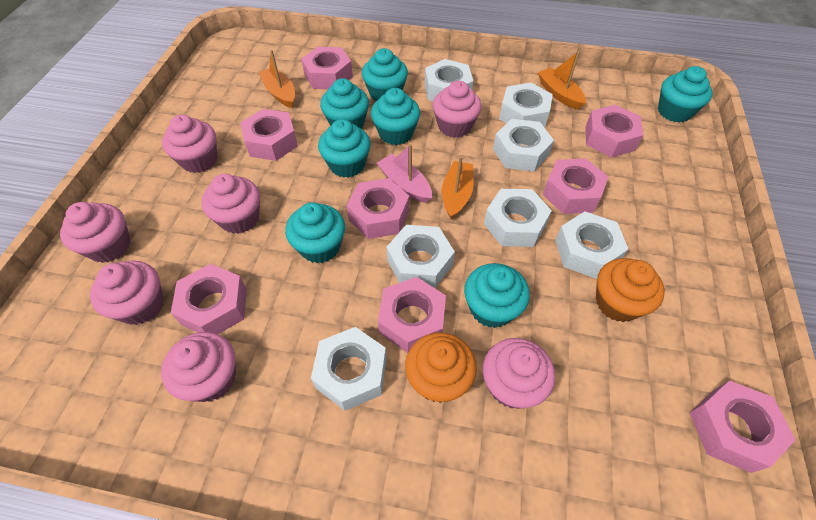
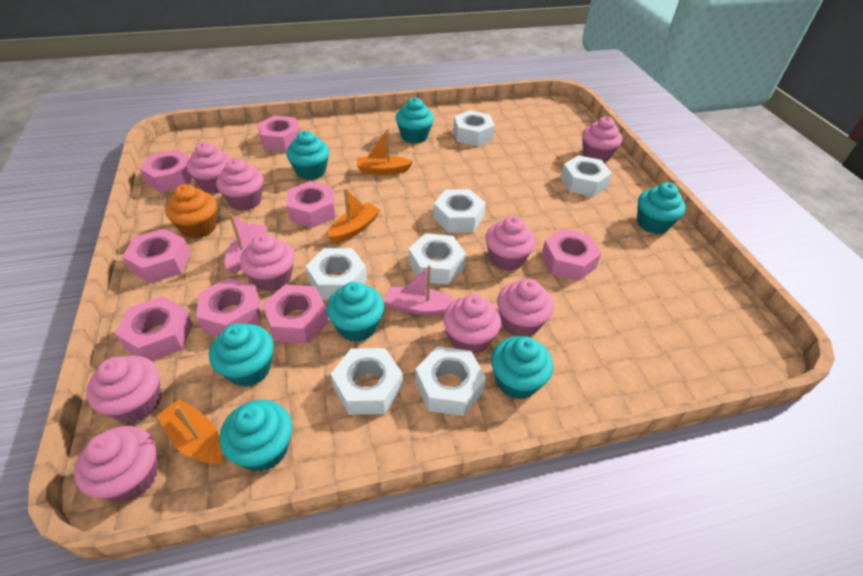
orange cupcake: 2 -> 1
pink boat: 1 -> 2
pink cupcake: 7 -> 9

